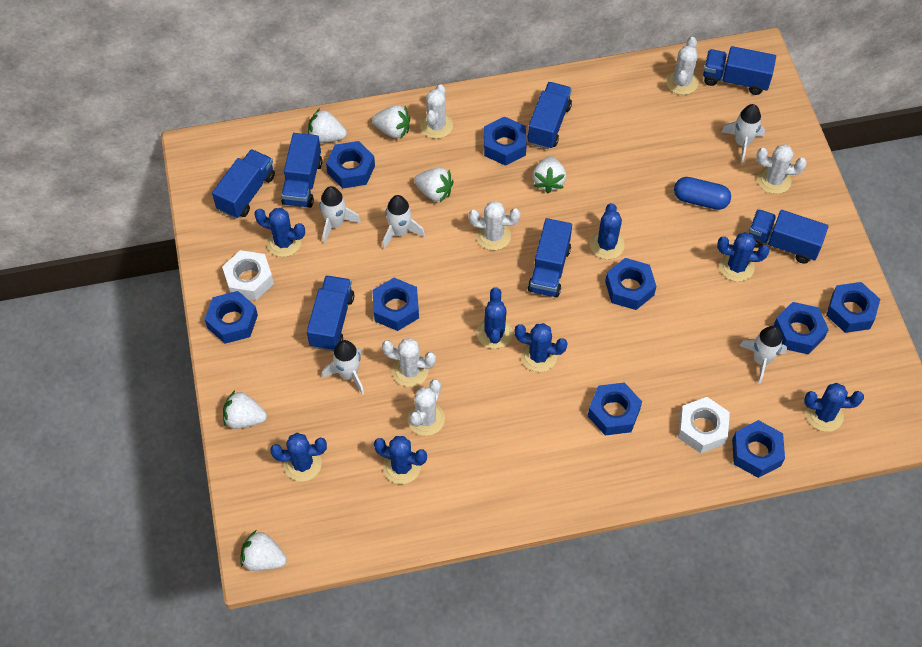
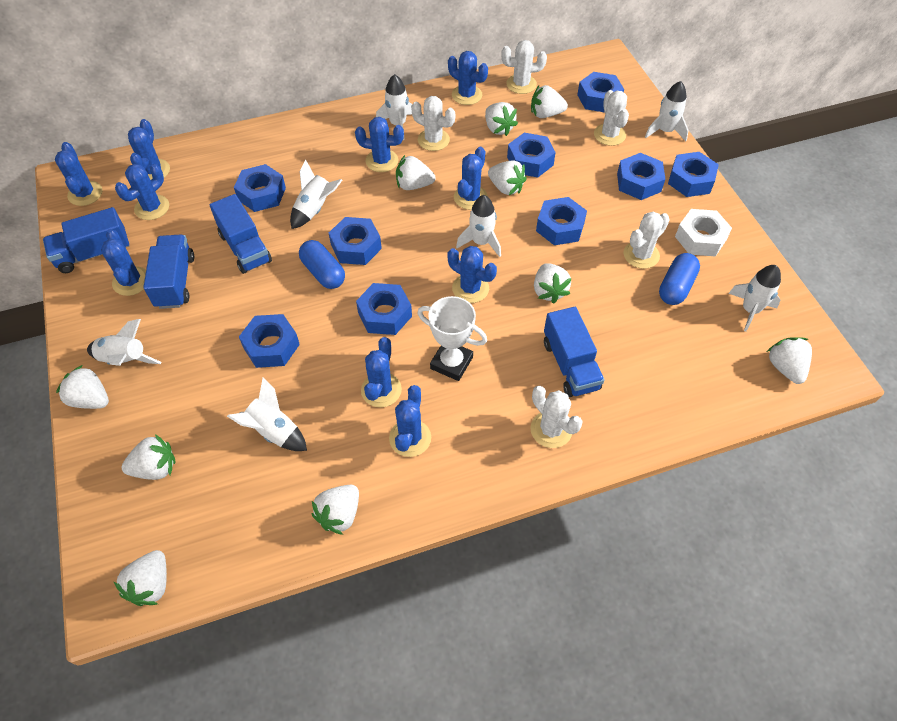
blue cactus: 8 -> 10
blue capsule: 1 -> 2
blue truck: 7 -> 4
white cactus: 6 -> 5
white nut: 2 -> 1
white rocket: 5 -> 7
white strawberry: 6 -> 10
white trophy: 0 -> 1

